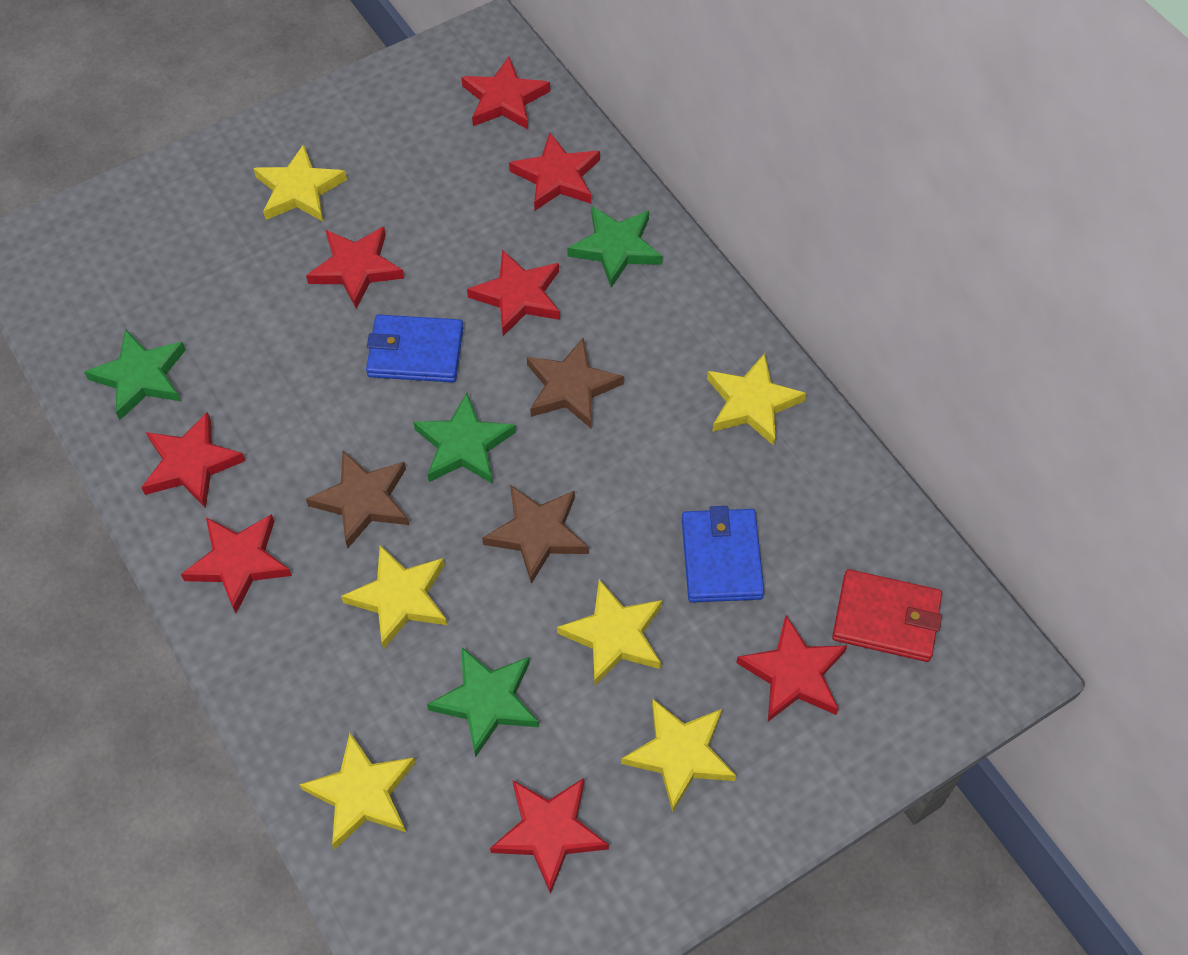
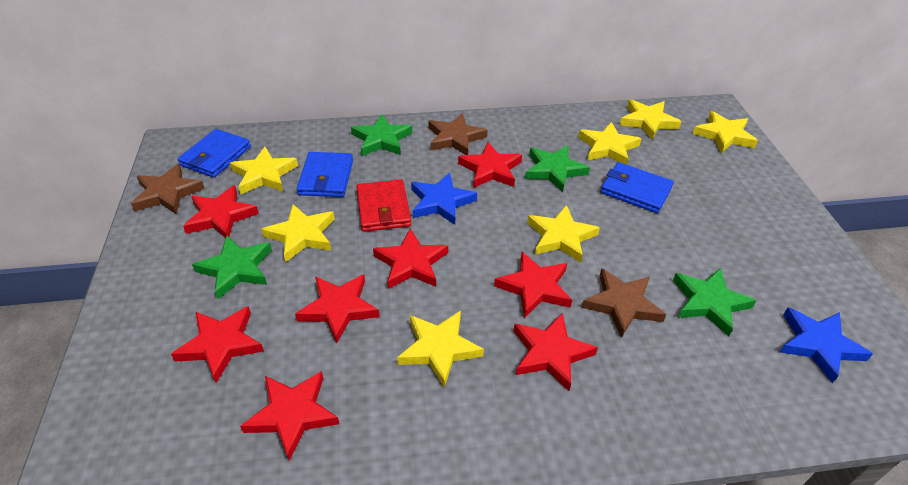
blue star: 0 -> 2
blue wallet: 2 -> 3
yellow star: 6 -> 7

